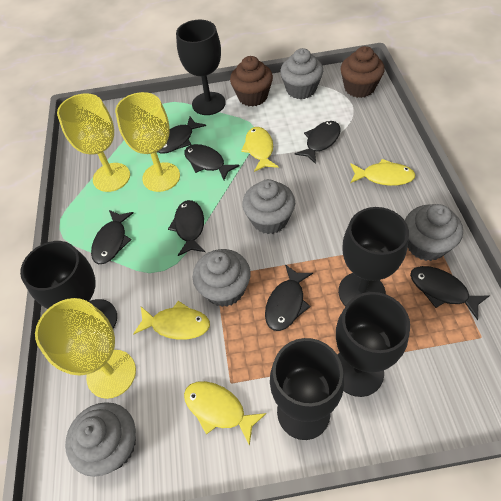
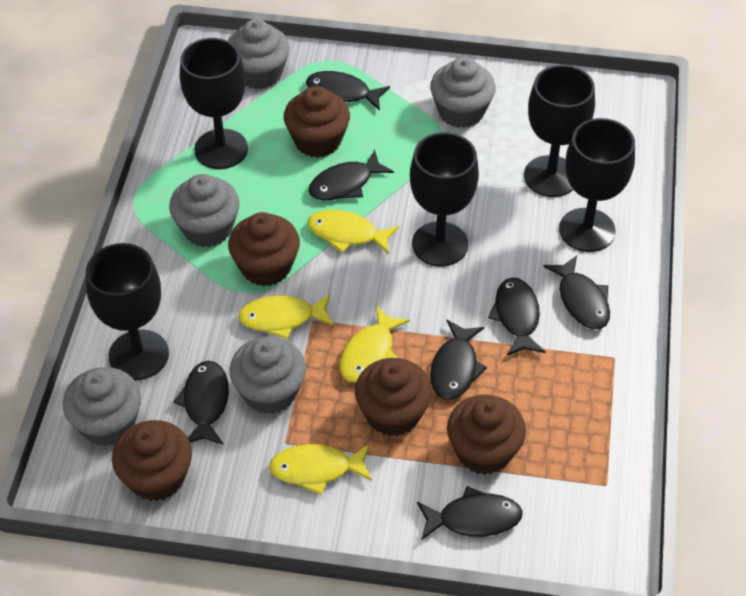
brown cupcake: 2 -> 5
yellow goblet: 3 -> 0

